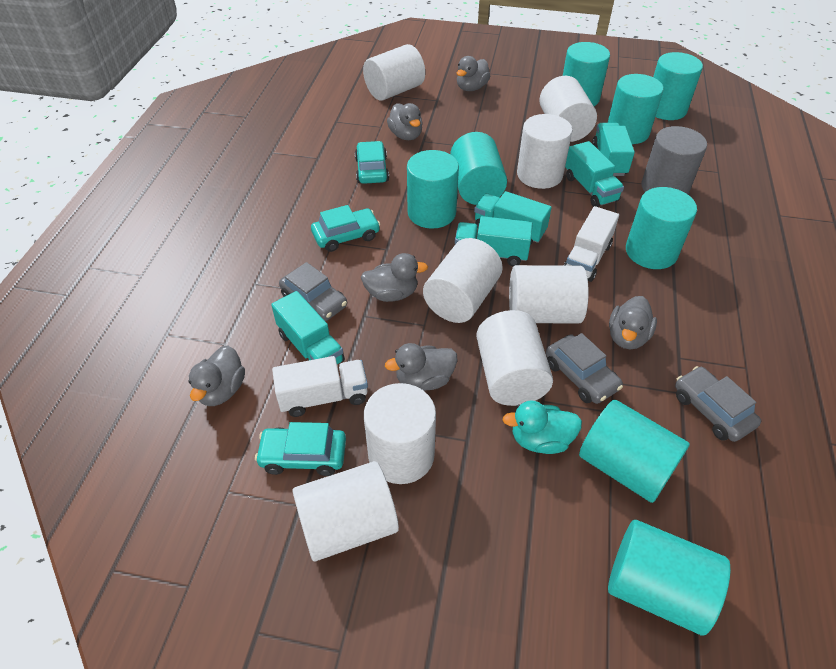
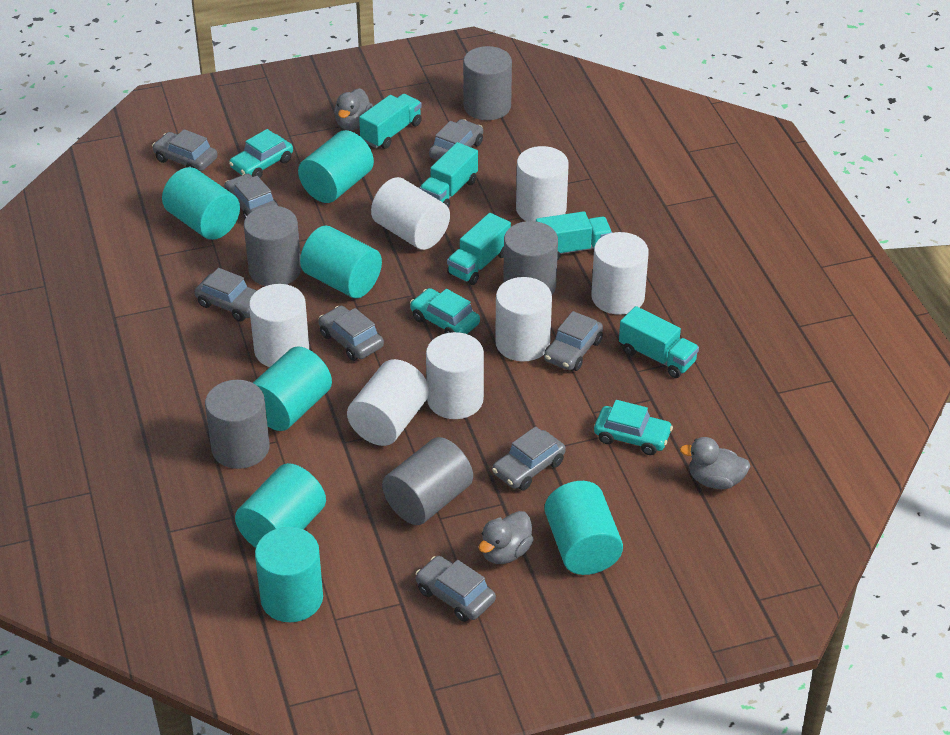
grey car: 3 -> 8
grey cylinder: 1 -> 5
grey duck: 6 -> 3
turquoise cylinder: 8 -> 7
turquoise duck: 1 -> 0
white cylinder: 8 -> 7
white truck: 2 -> 0

